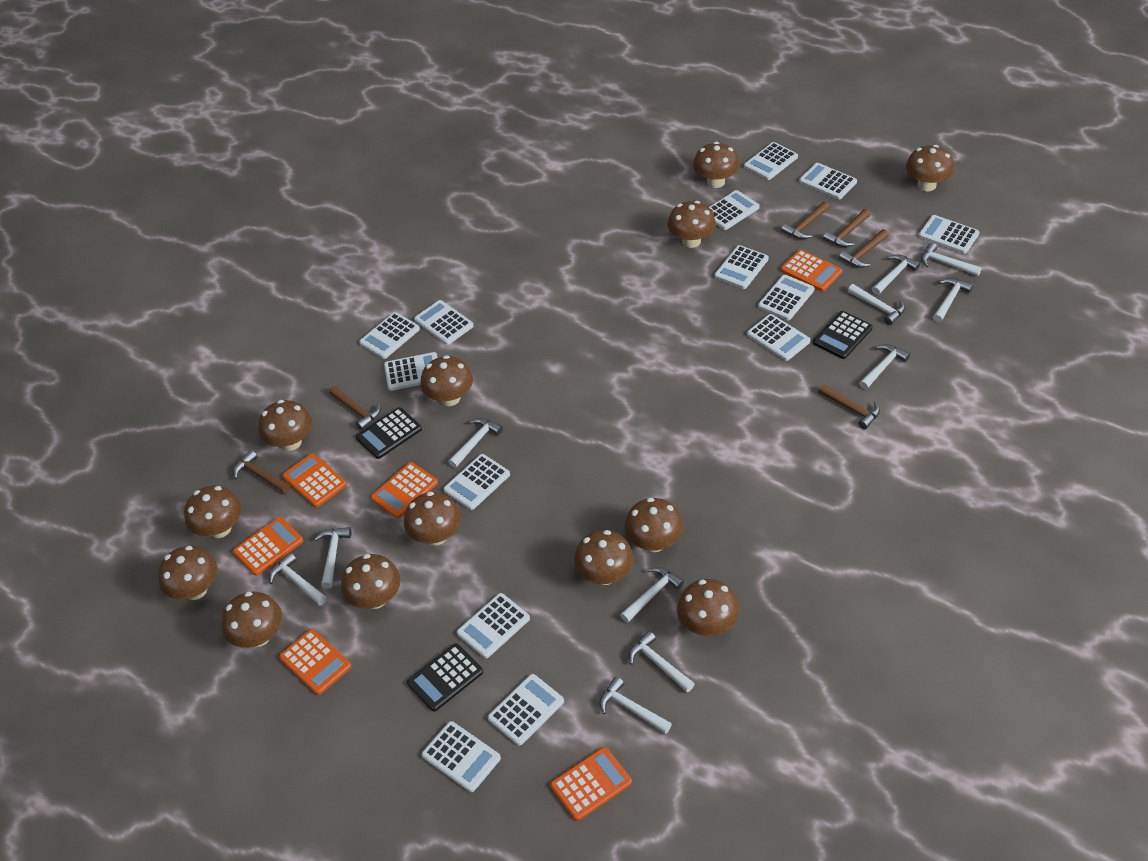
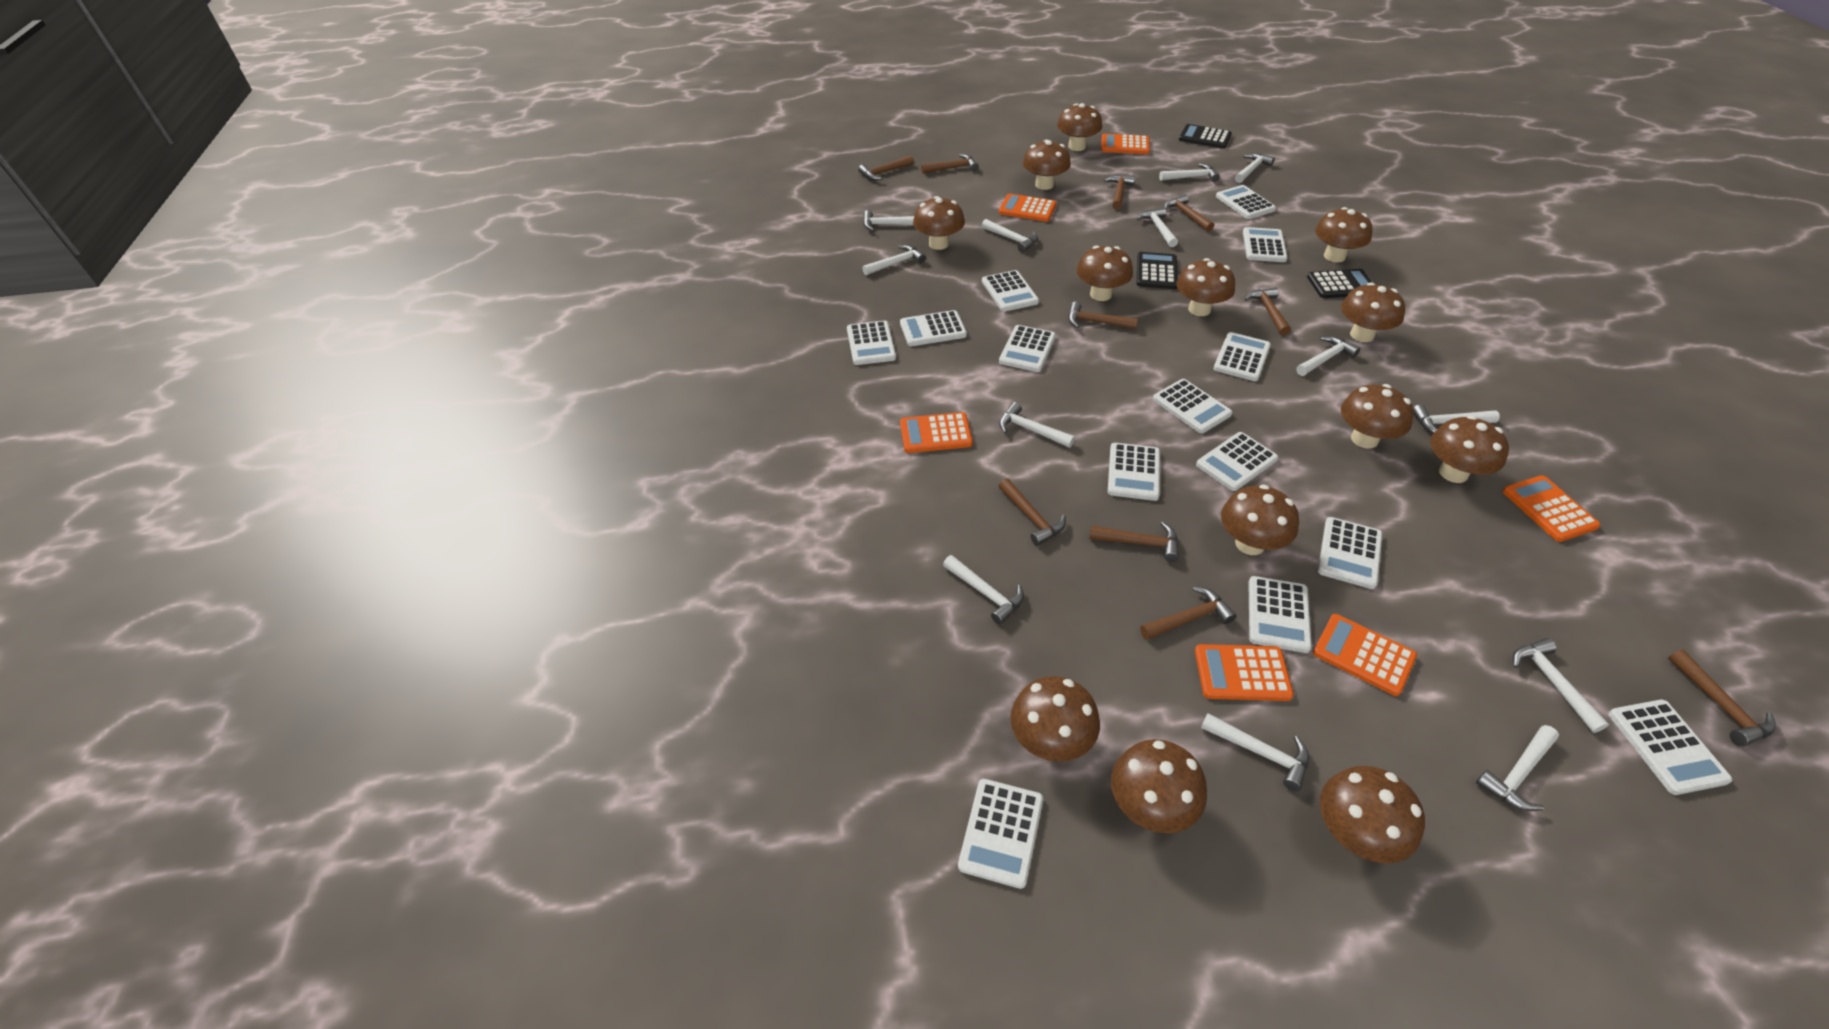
brown hammer: 6 -> 10
white hammer: 11 -> 13

